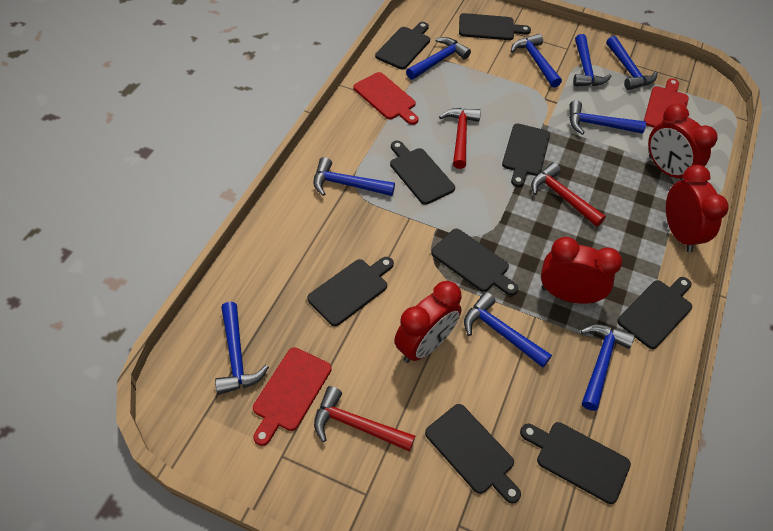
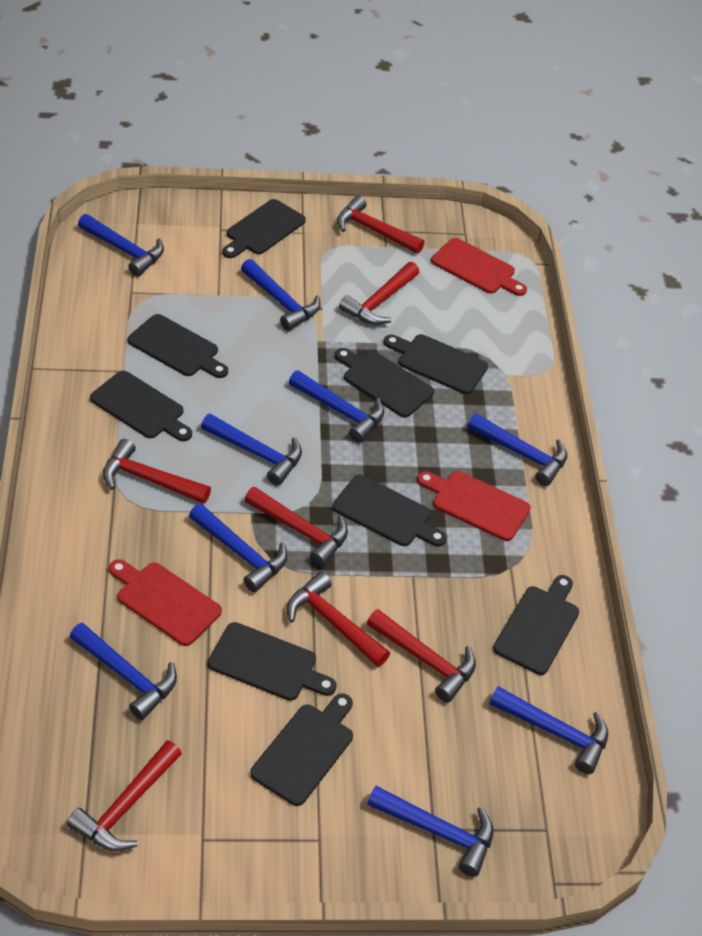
red clock: 4 -> 0
red hammer: 3 -> 7

